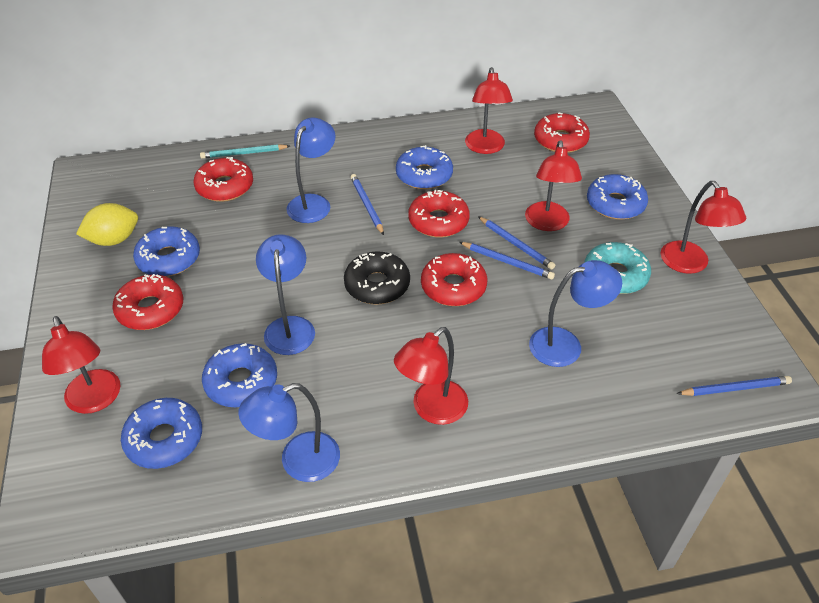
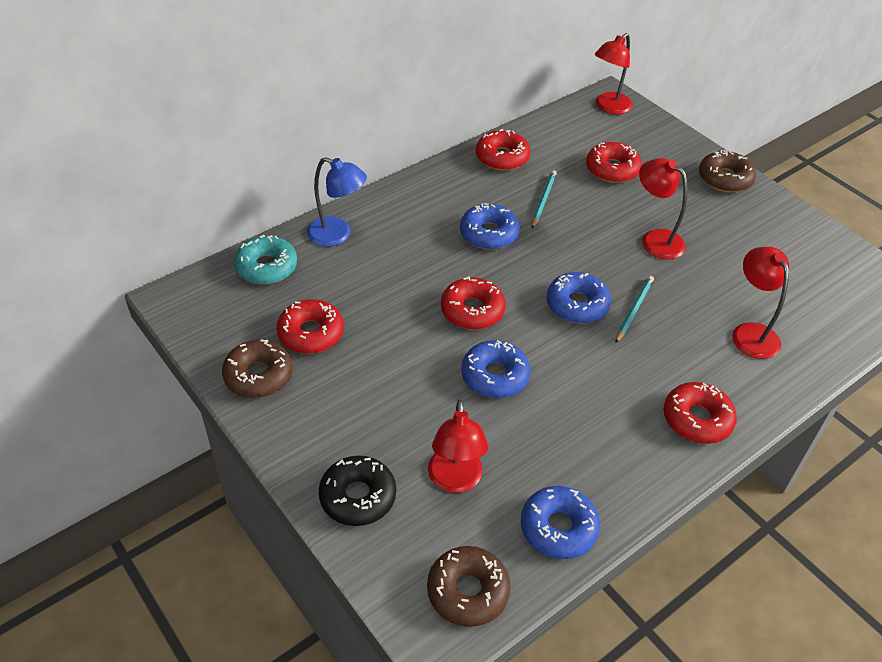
blue donut: 5 -> 4
blue lamp: 4 -> 1
blue pencil: 4 -> 0
brown donut: 0 -> 3
red lamp: 5 -> 4
turquoise pencil: 1 -> 2
yellow lemon: 1 -> 0

